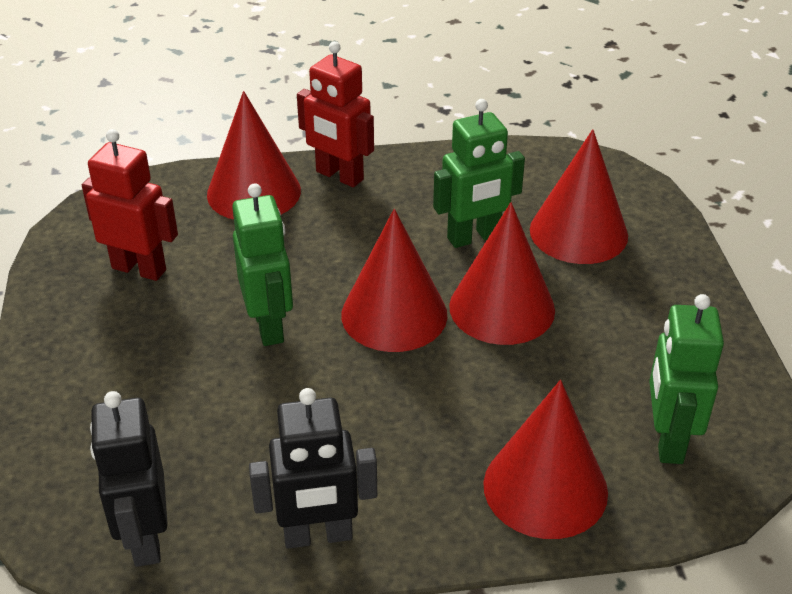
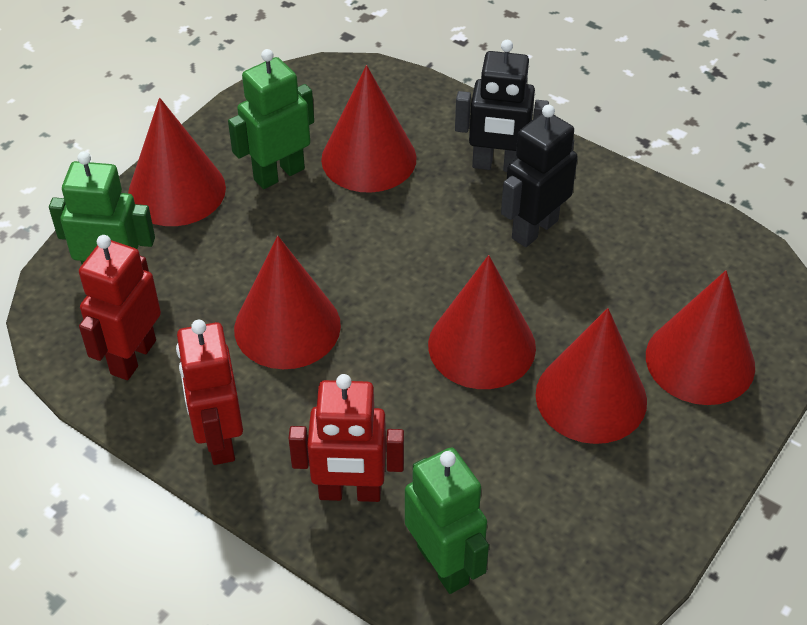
red cone: 5 -> 6
red robot: 2 -> 3

